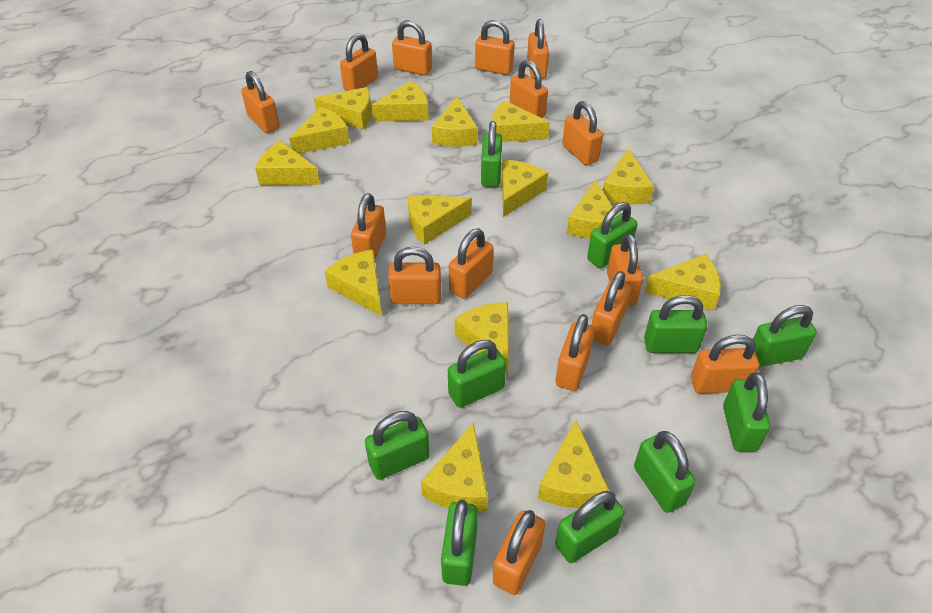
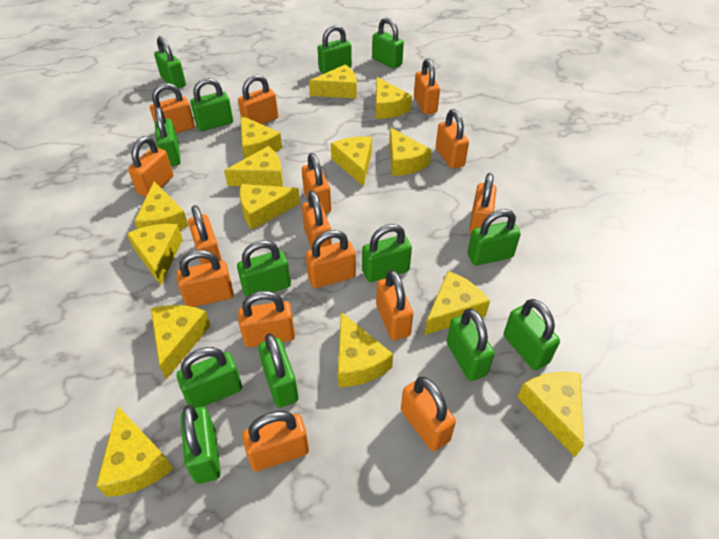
green padlock: 10 -> 13
yellow cheese: 15 -> 14

